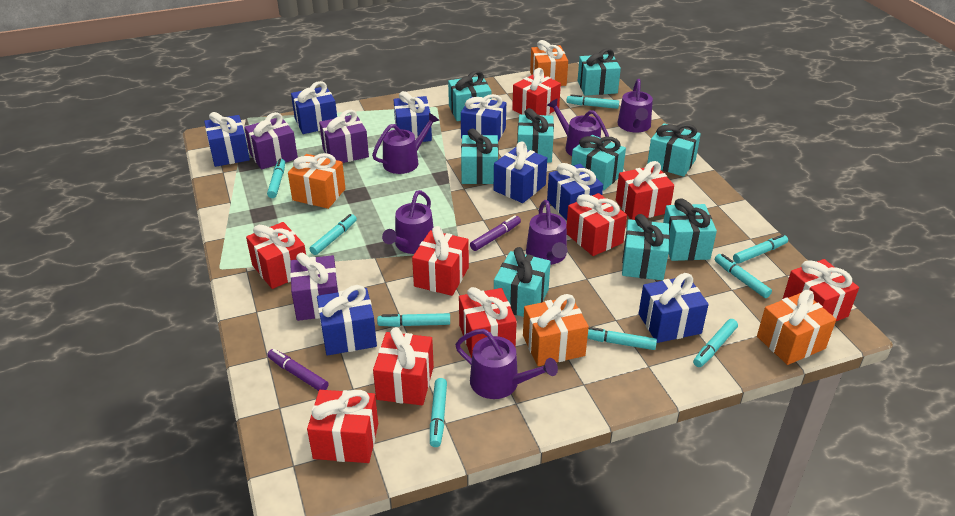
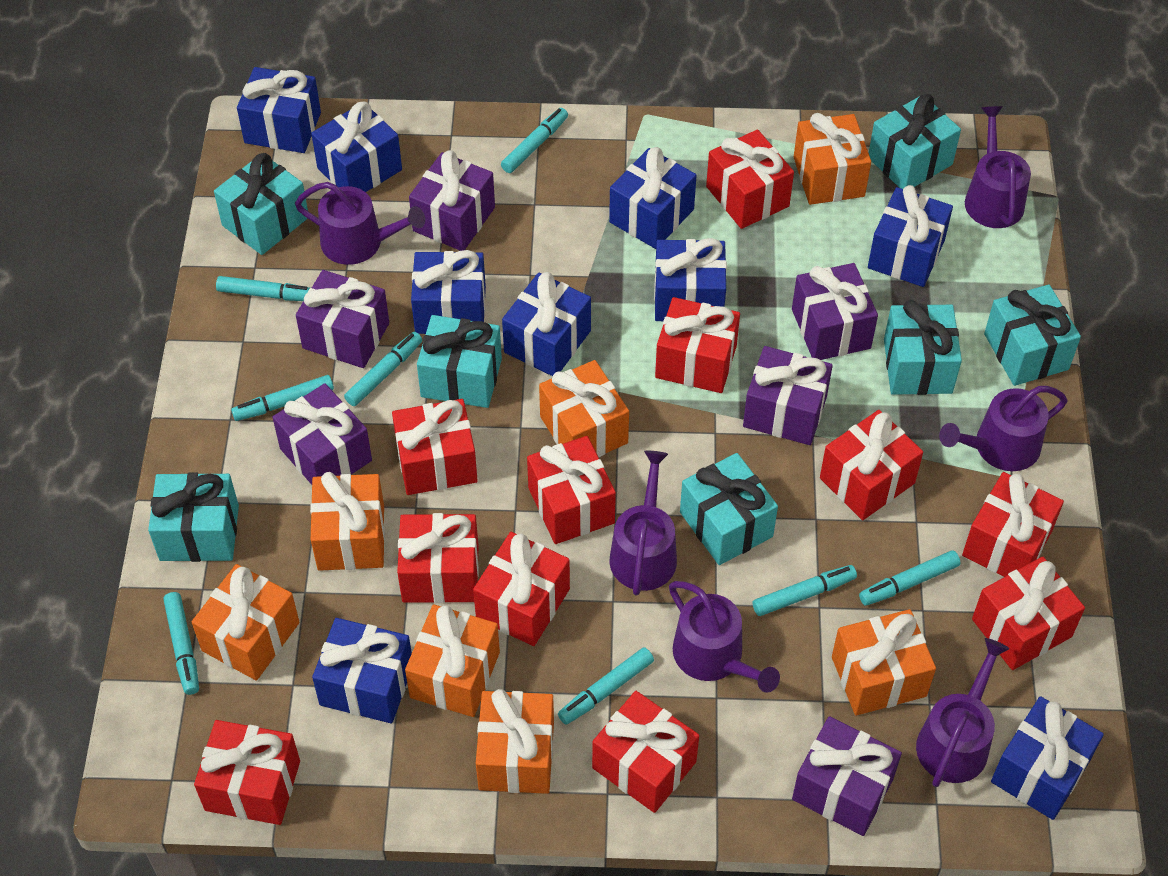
blue gift: 8 -> 9
orange gift: 4 -> 7
purple gift: 3 -> 6
purple marker: 2 -> 0
red gift: 9 -> 11
turquoise gift: 9 -> 7
turquoise marker: 9 -> 8

